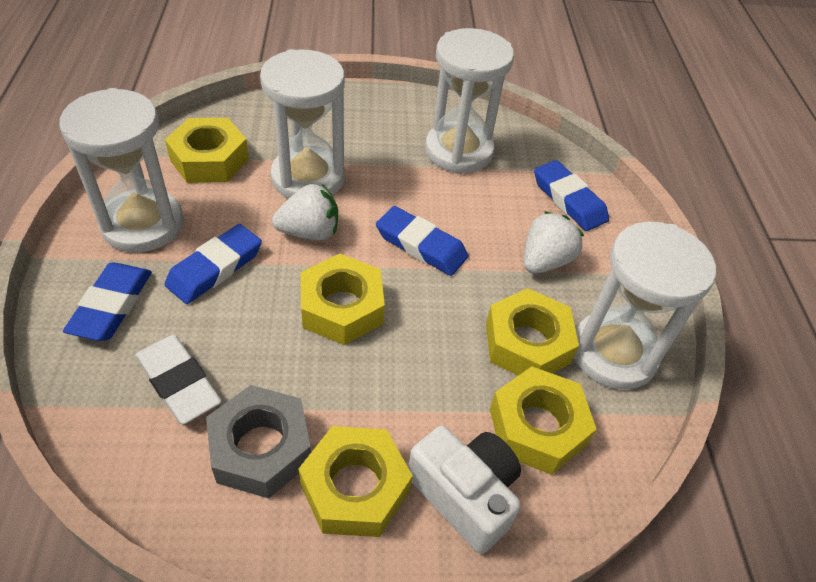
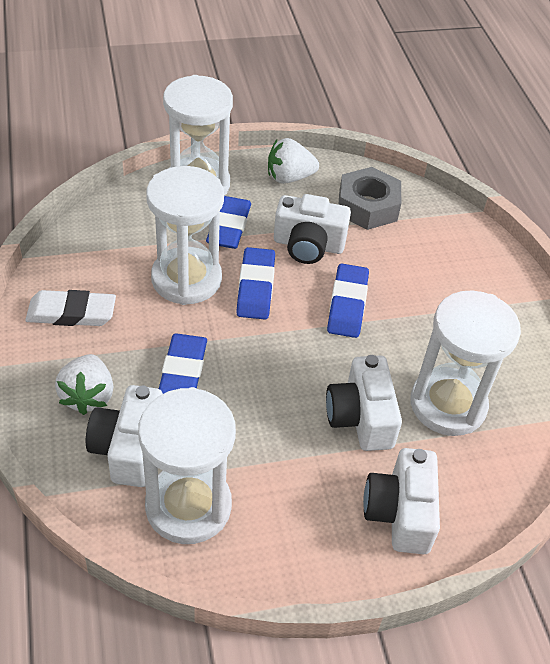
white camera: 1 -> 4
yellow nut: 5 -> 0

